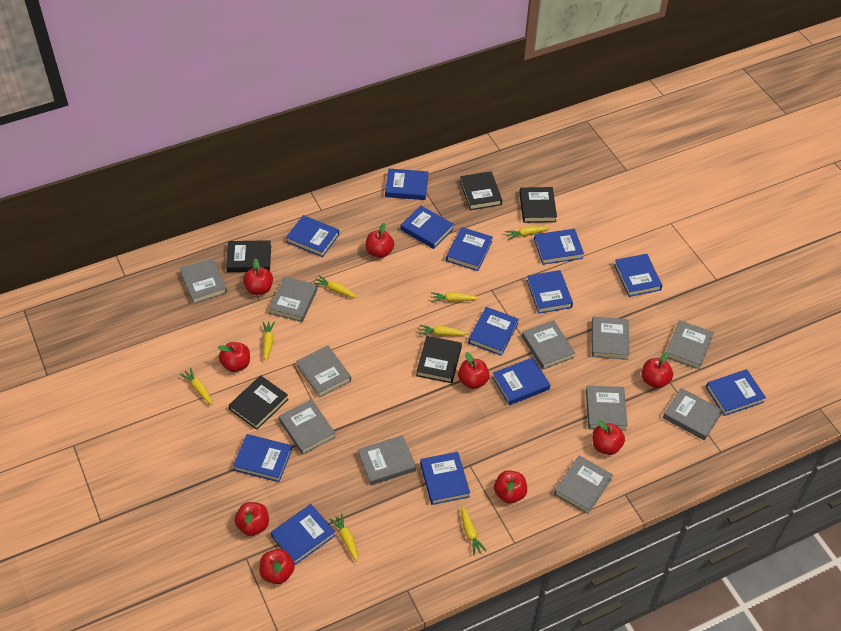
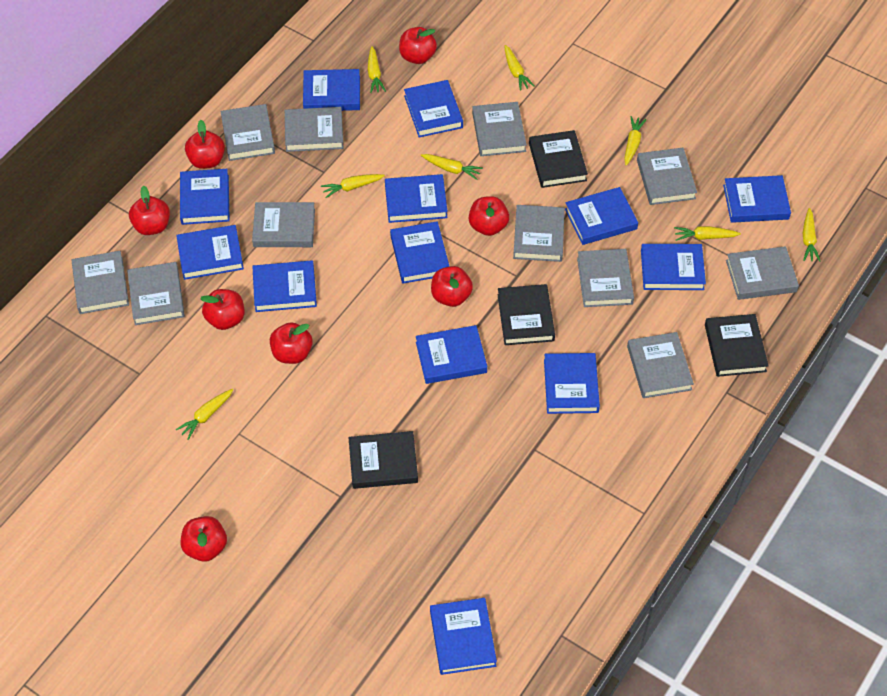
black book: 5 -> 4
red apple: 9 -> 8

